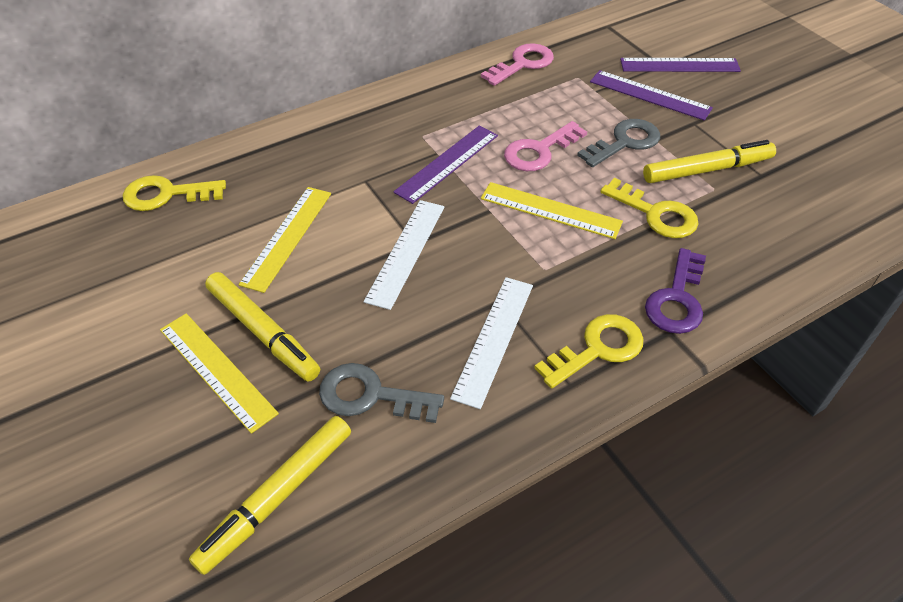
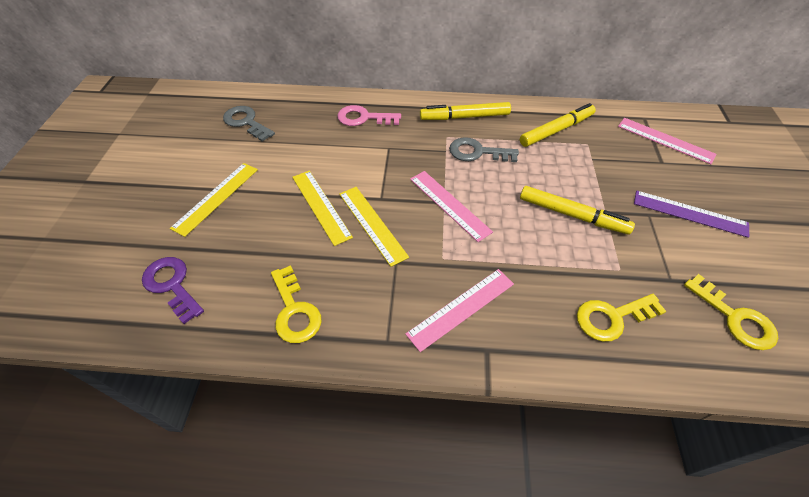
pink key: 2 -> 1
pink ruler: 0 -> 3
purple ruler: 3 -> 1
white ruler: 2 -> 0

